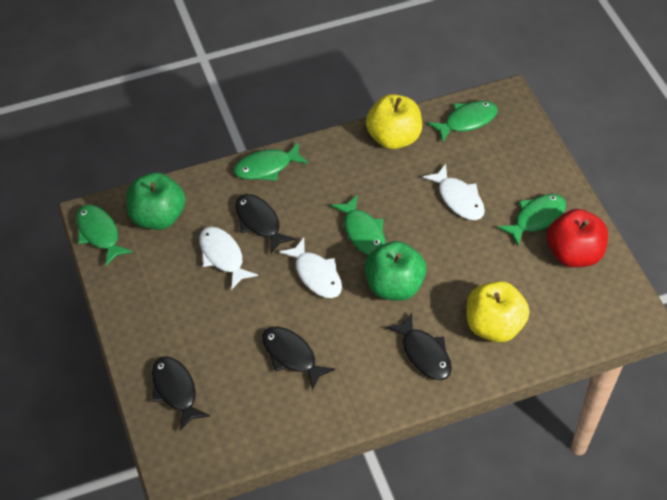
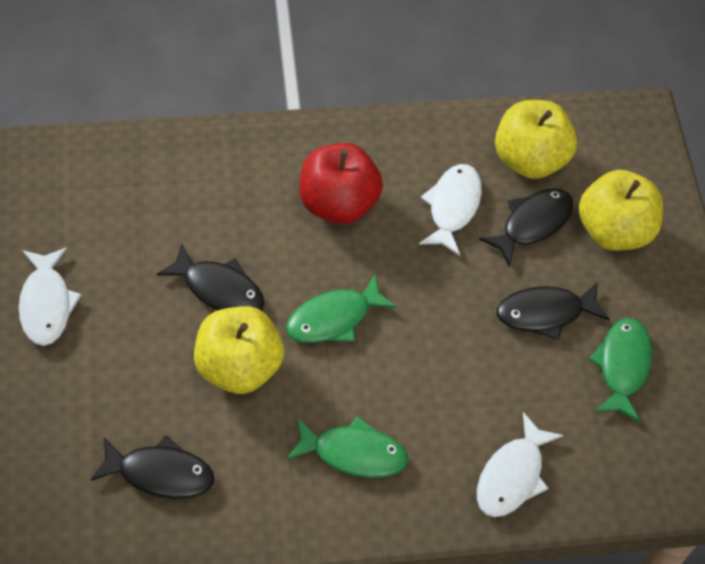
green apple: 2 -> 0
green fish: 5 -> 3
yellow apple: 2 -> 3

